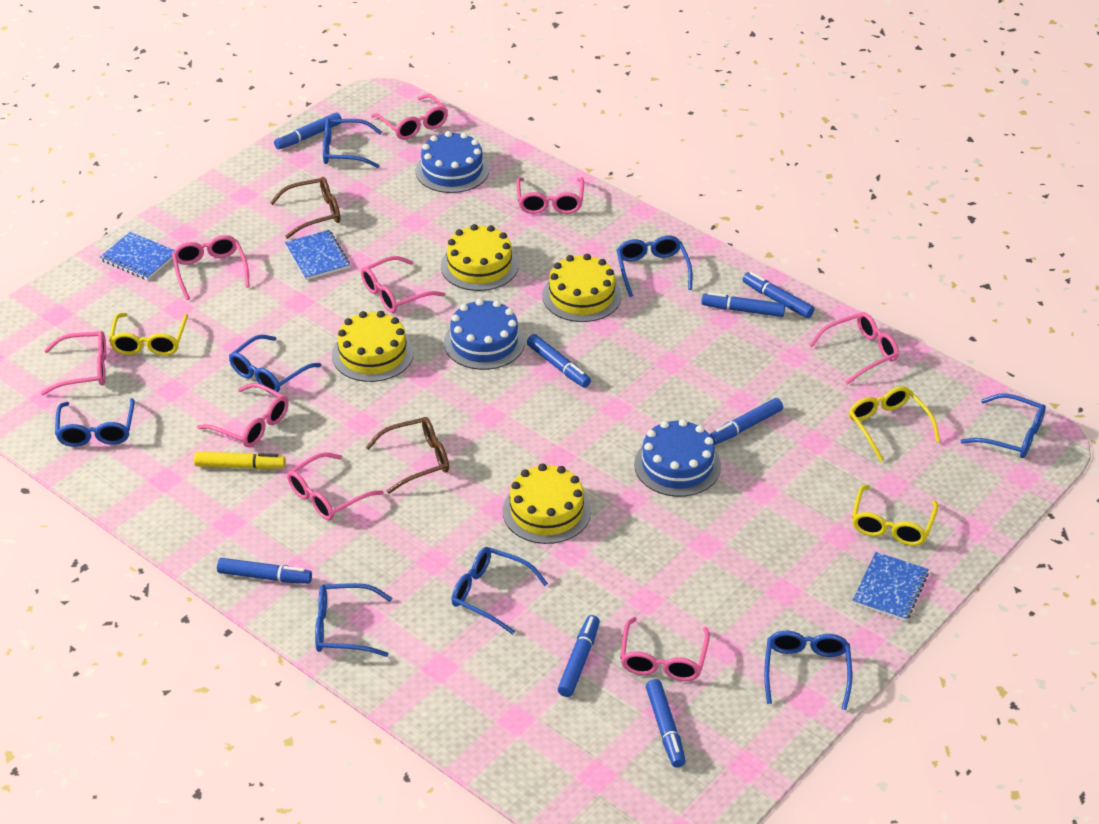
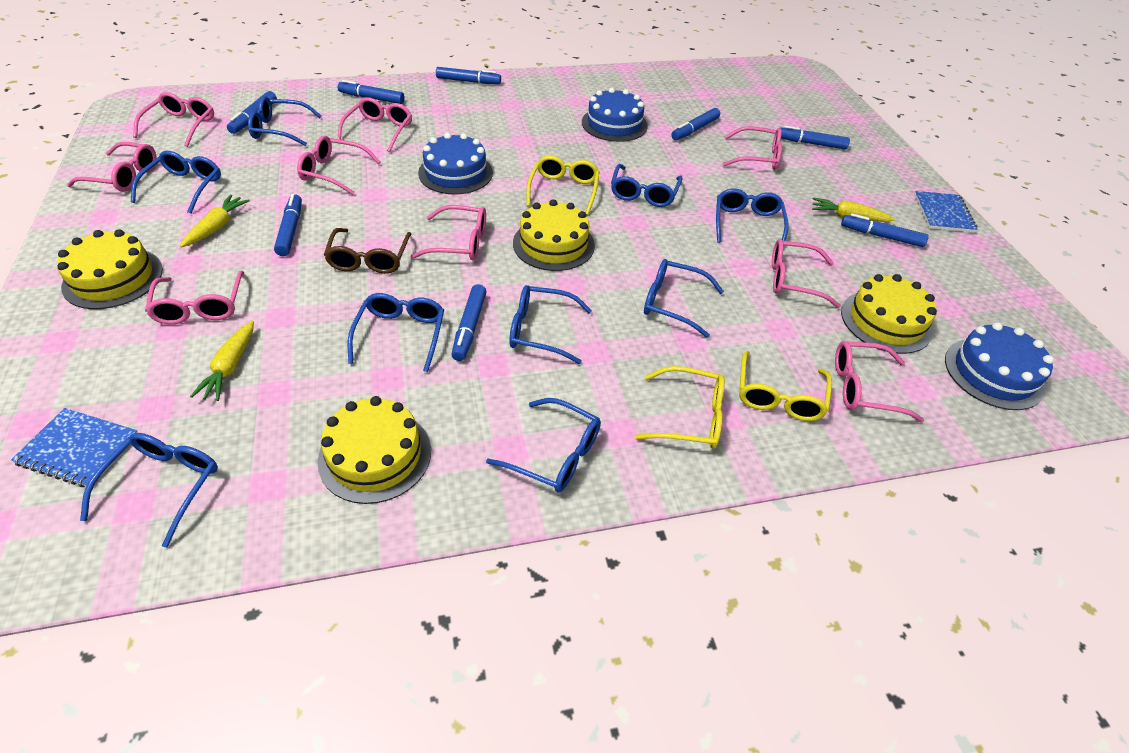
blue glasses: 8 -> 9
blue notebook: 3 -> 2
brown glasses: 2 -> 1
yellow carrot: 0 -> 3
yellow marker: 1 -> 0

